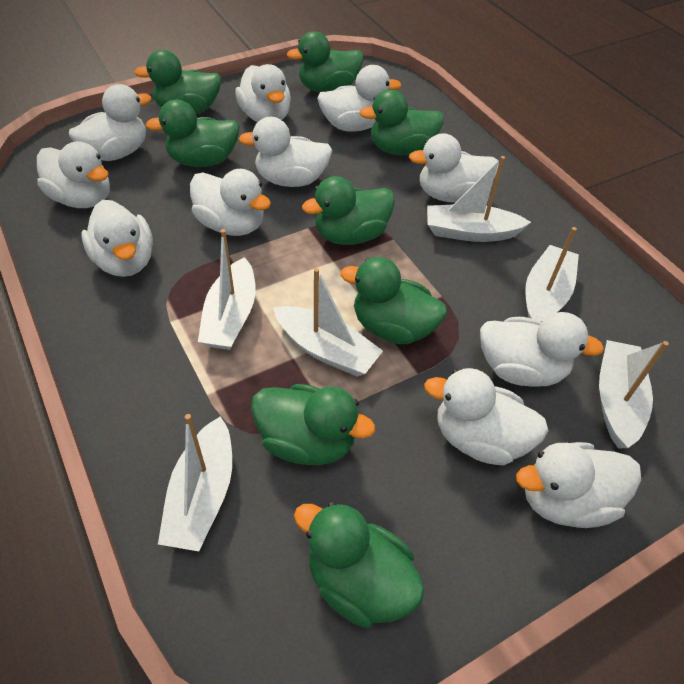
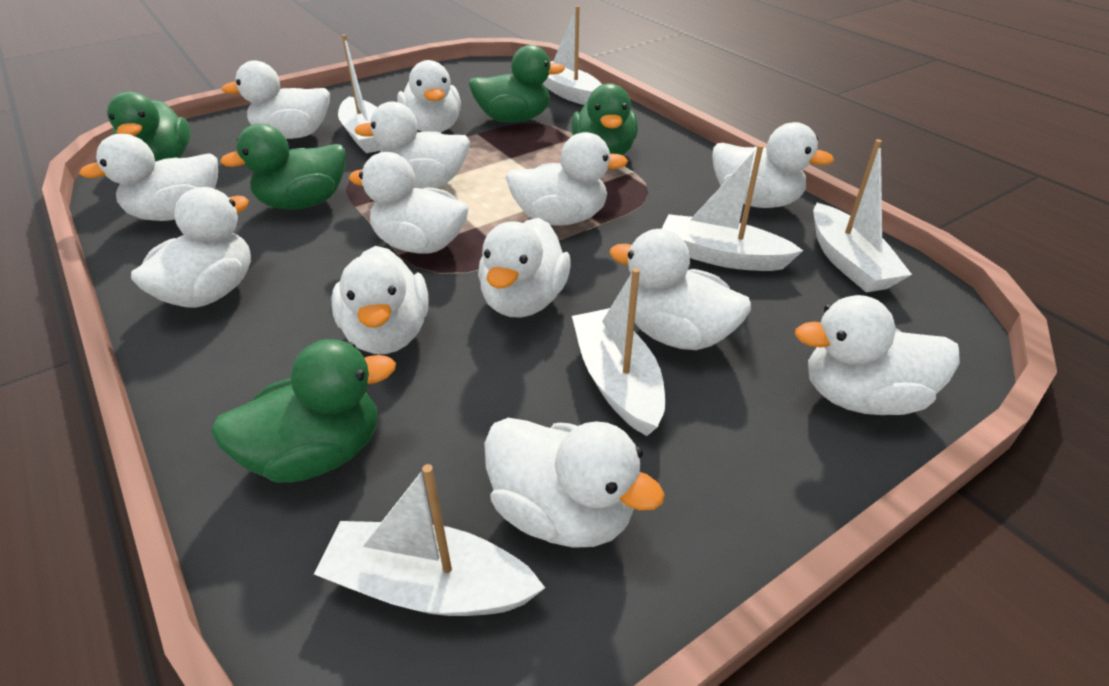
green duck: 8 -> 5
white duck: 11 -> 13

